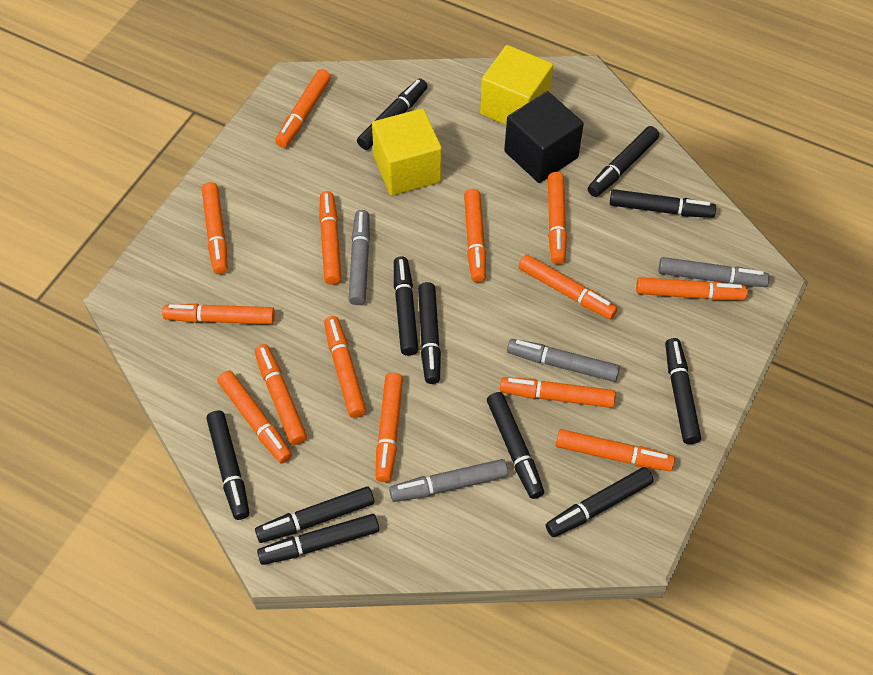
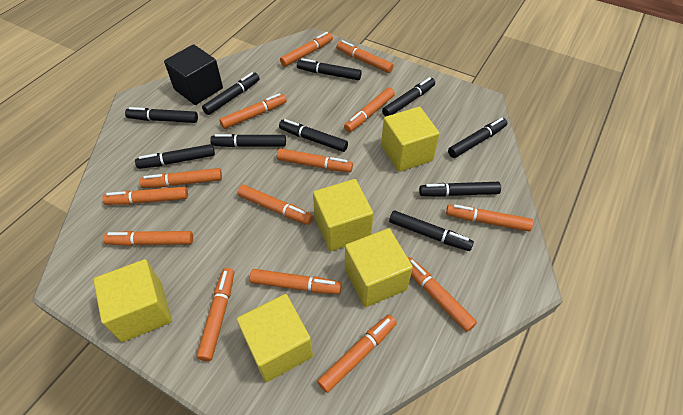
black marker: 11 -> 10
grey marker: 4 -> 0
yellow cube: 2 -> 5

